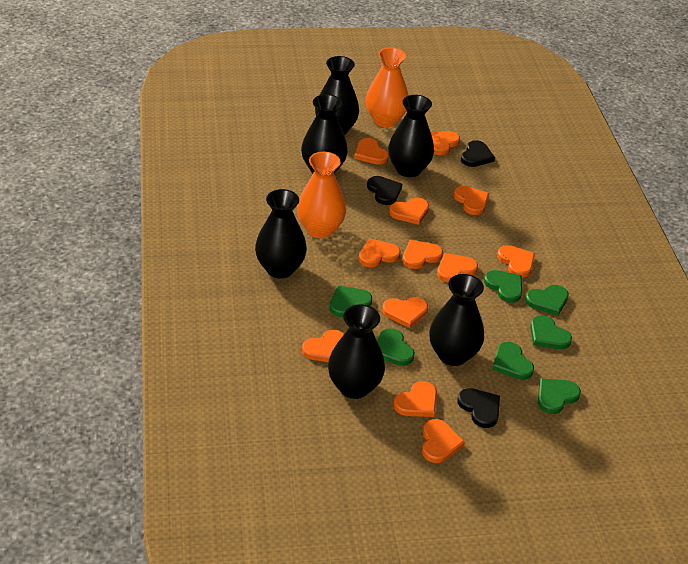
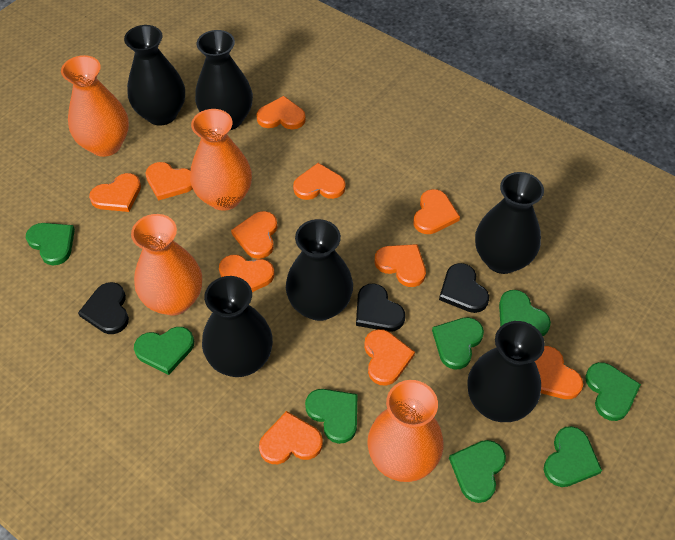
green heart: 7 -> 8
orange heart: 12 -> 11
orange vase: 2 -> 4

